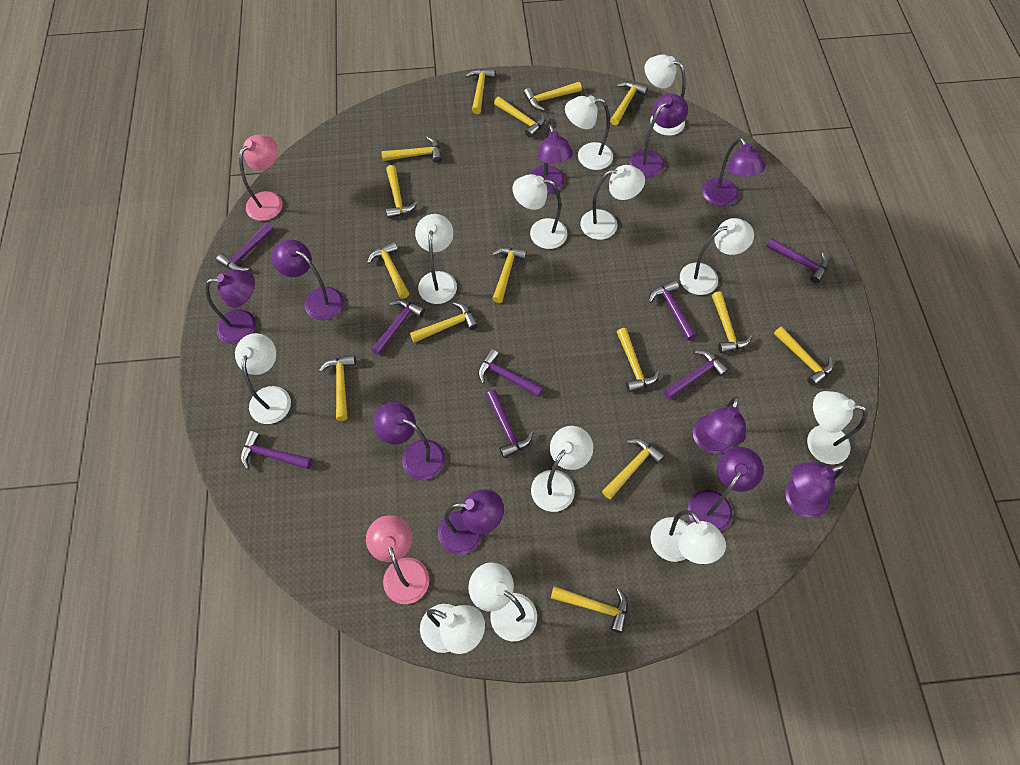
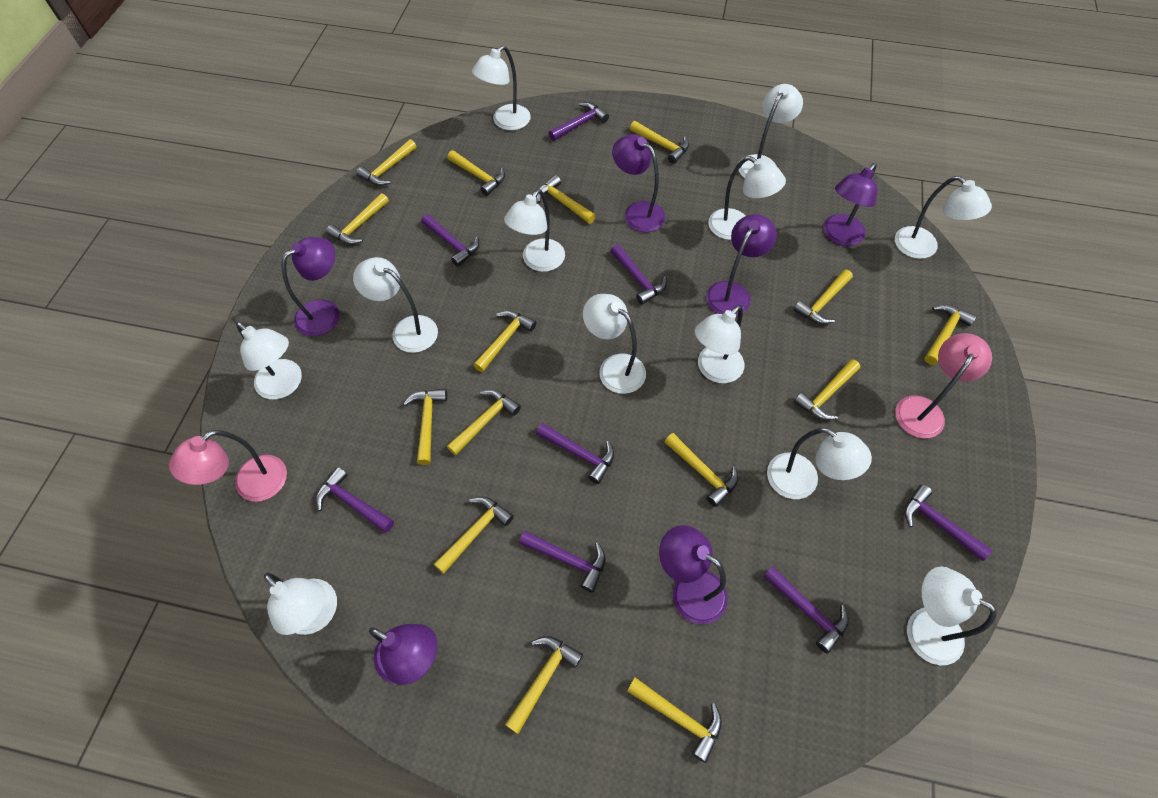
purple lamp: 10 -> 6

